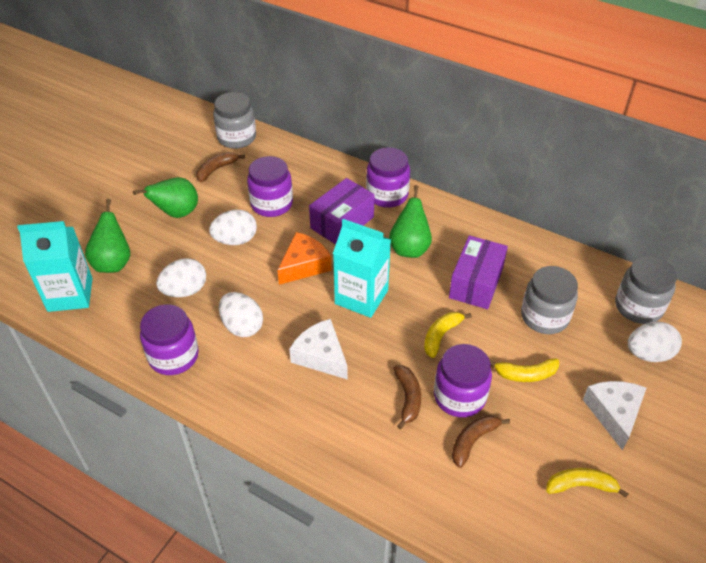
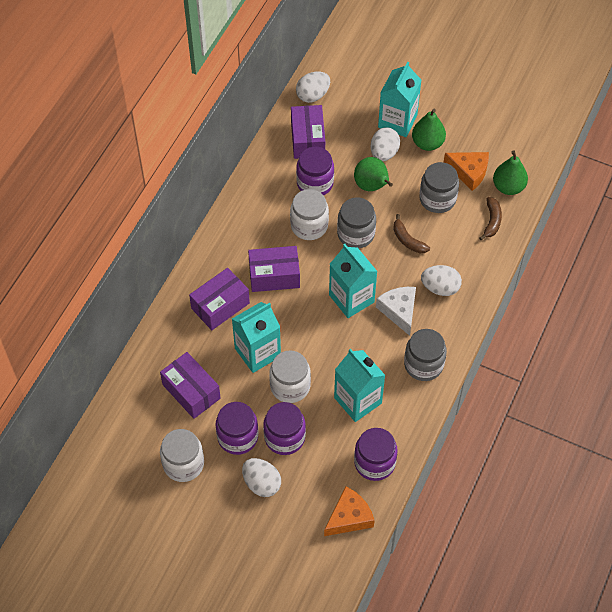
brown banana: 3 -> 2
orange cheese: 1 -> 2
purple box: 2 -> 4
turquoise carton: 2 -> 4
white cheese: 2 -> 1
white jar: 0 -> 3
yellow banana: 3 -> 0

